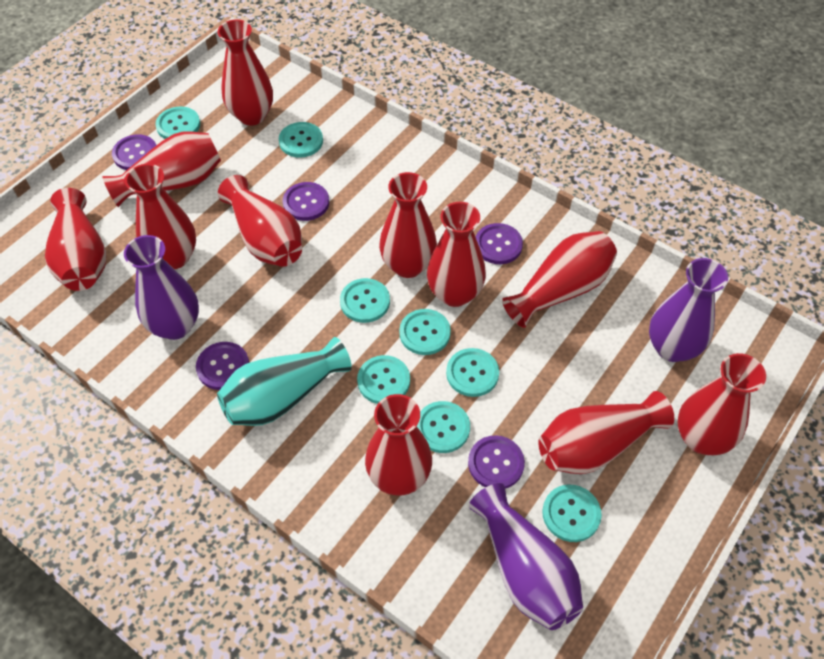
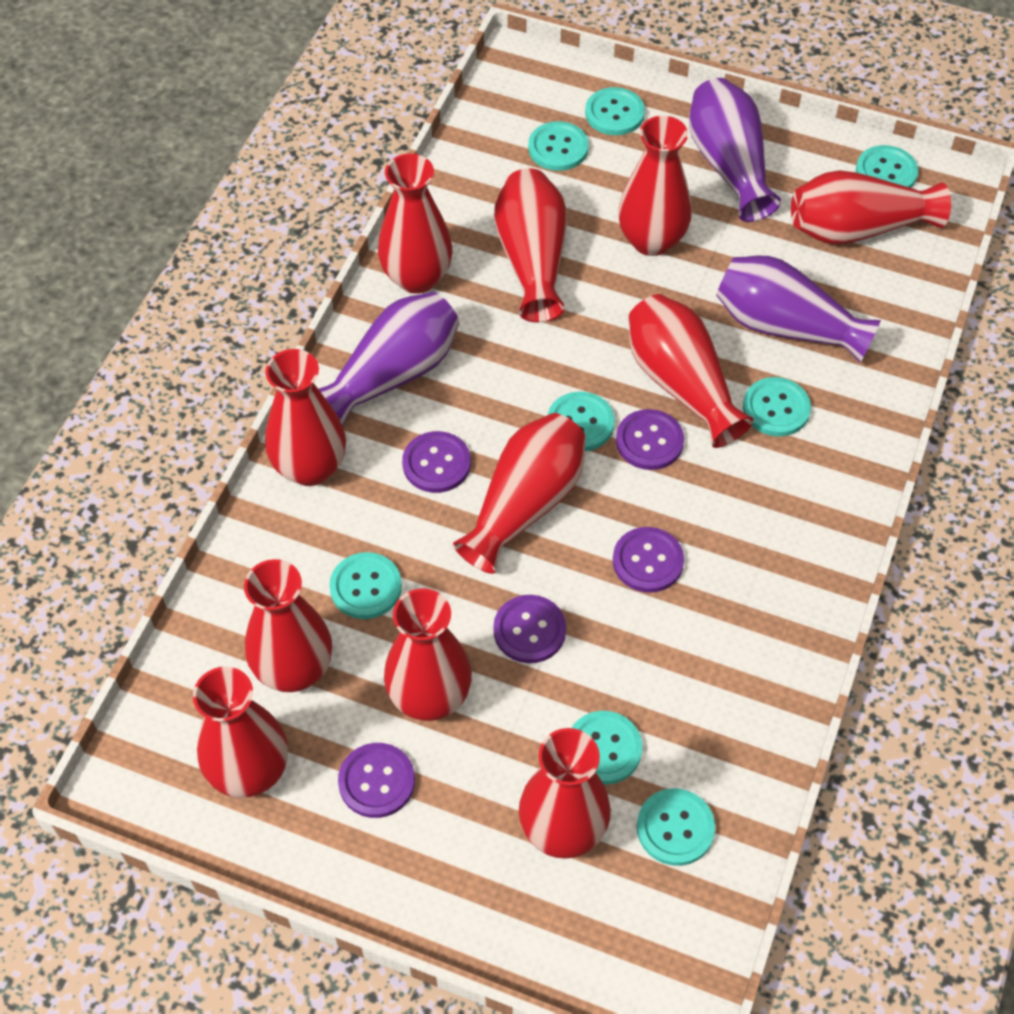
turquoise vase: 1 -> 0

